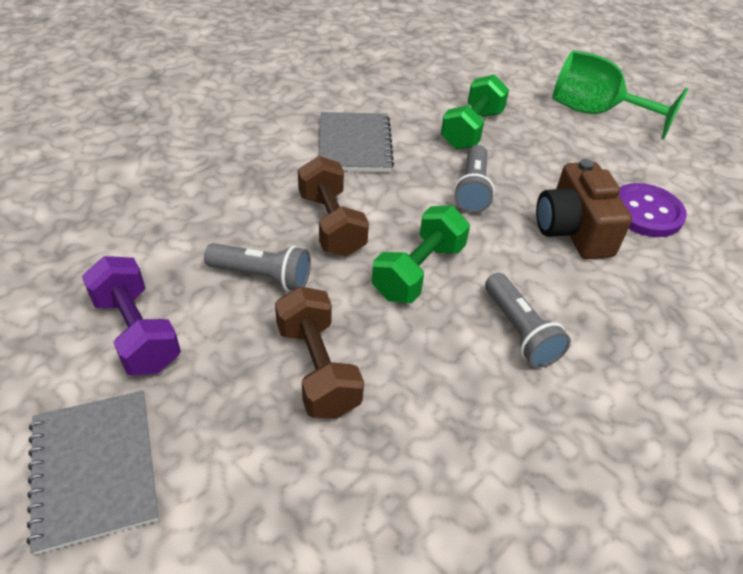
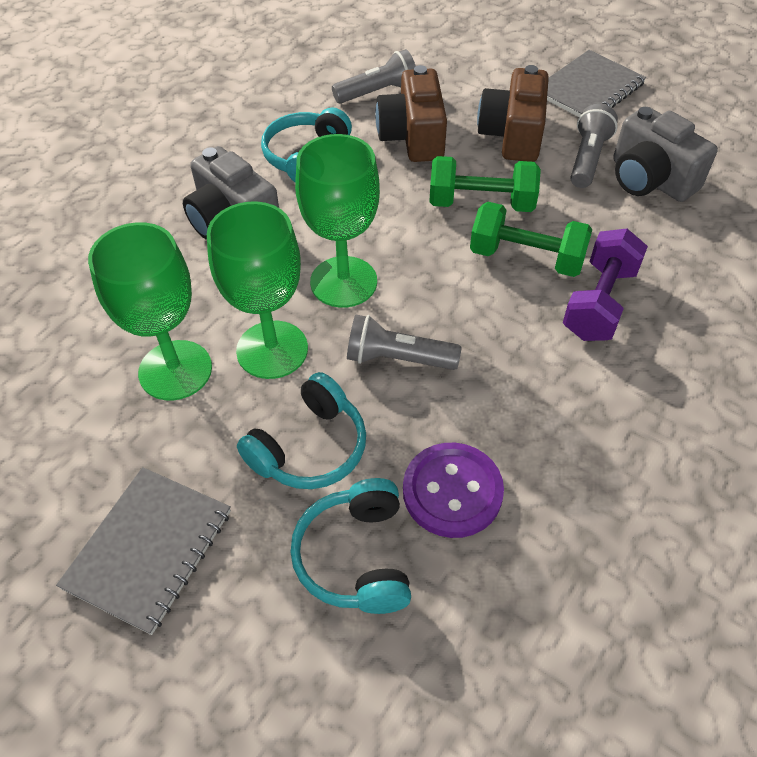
brown camera: 1 -> 2
brown dumbbell: 2 -> 0
green goblet: 1 -> 3
grey camera: 0 -> 2
turquoise headphones: 0 -> 3

